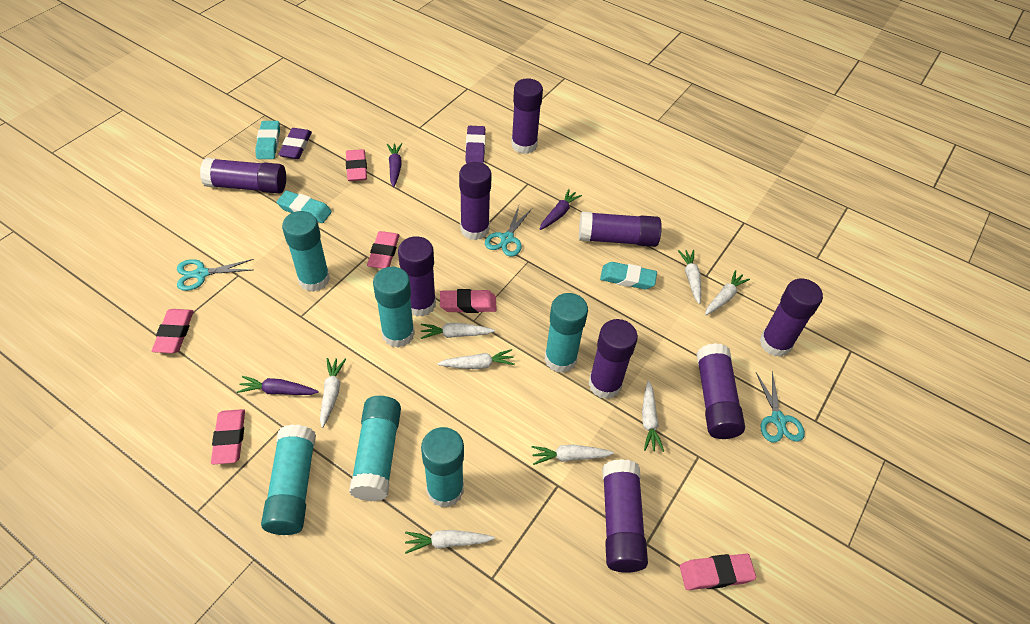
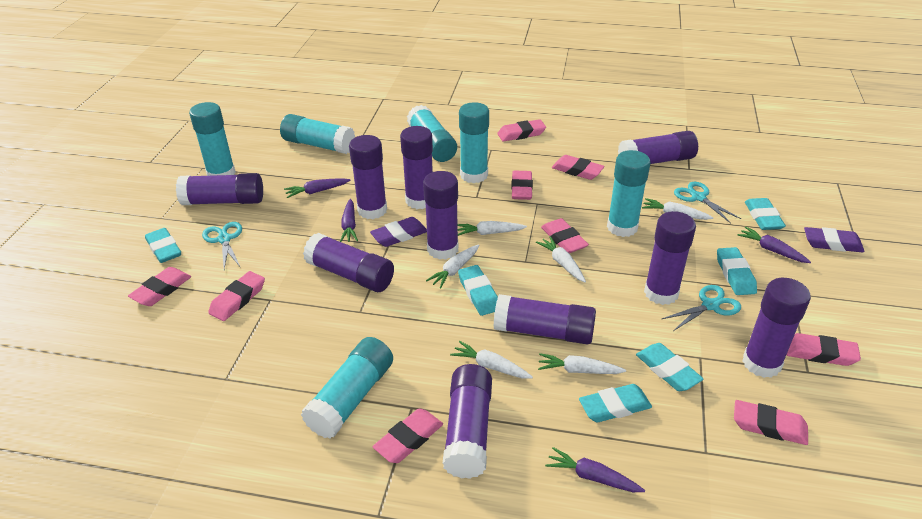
pink eraser: 6 -> 9
purple carrot: 3 -> 4
purple glue stick: 9 -> 10
turquoise eraser: 3 -> 6
white carrot: 8 -> 6

